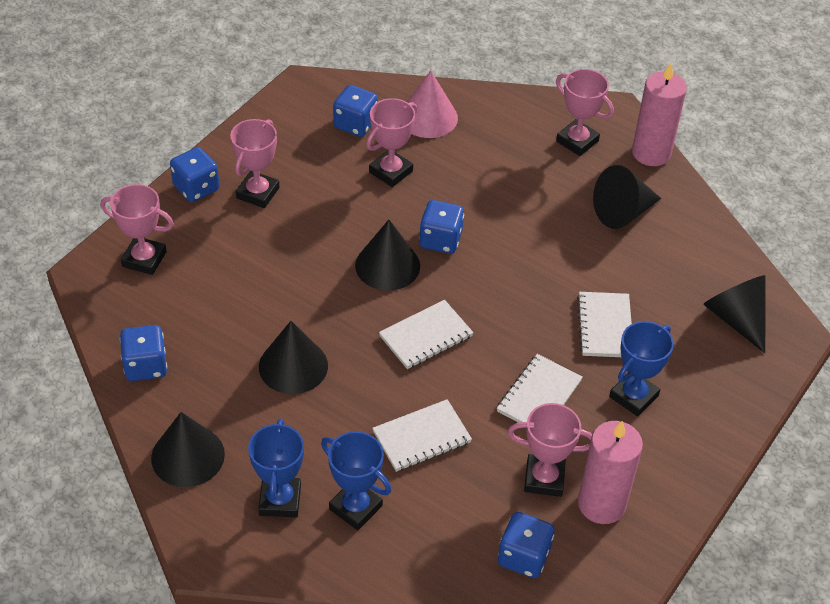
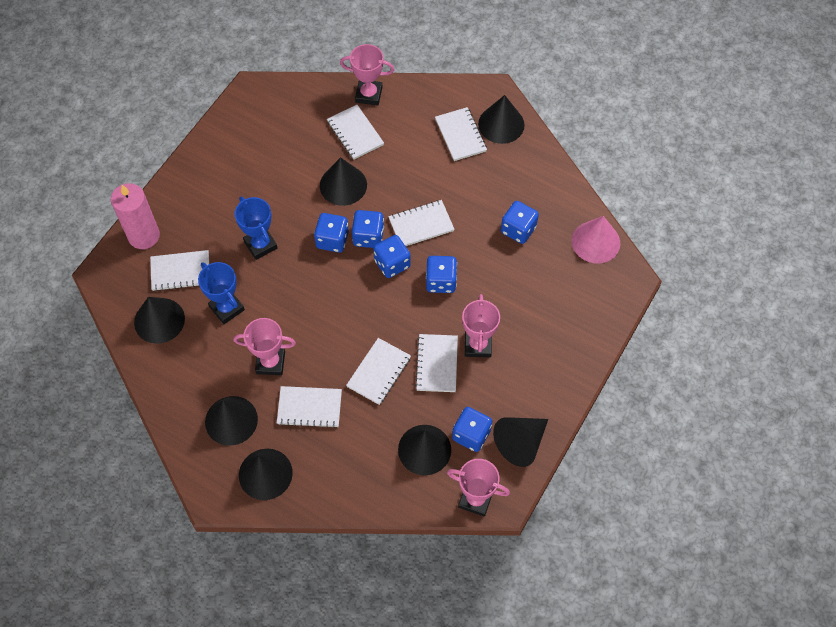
black cone: 5 -> 7
blue dice: 5 -> 6
blue trophy: 3 -> 2
pink candle: 2 -> 1
pink trophy: 5 -> 4
white notebook: 4 -> 7

